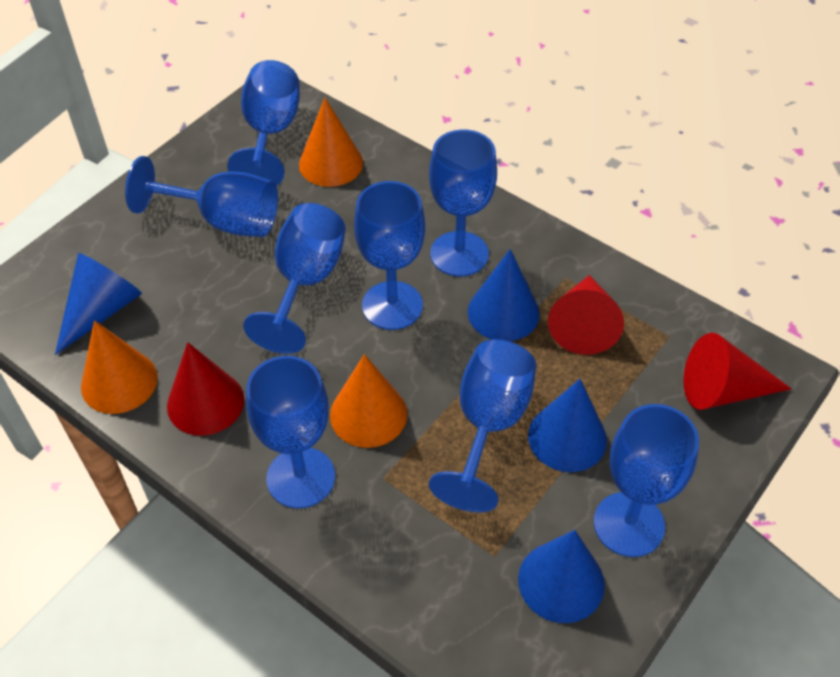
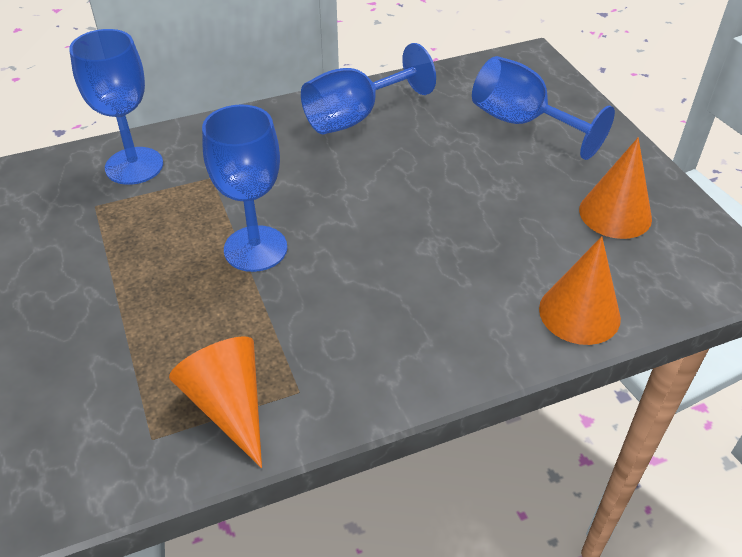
blue cone: 4 -> 0
blue goblet: 8 -> 4
red cone: 3 -> 0

